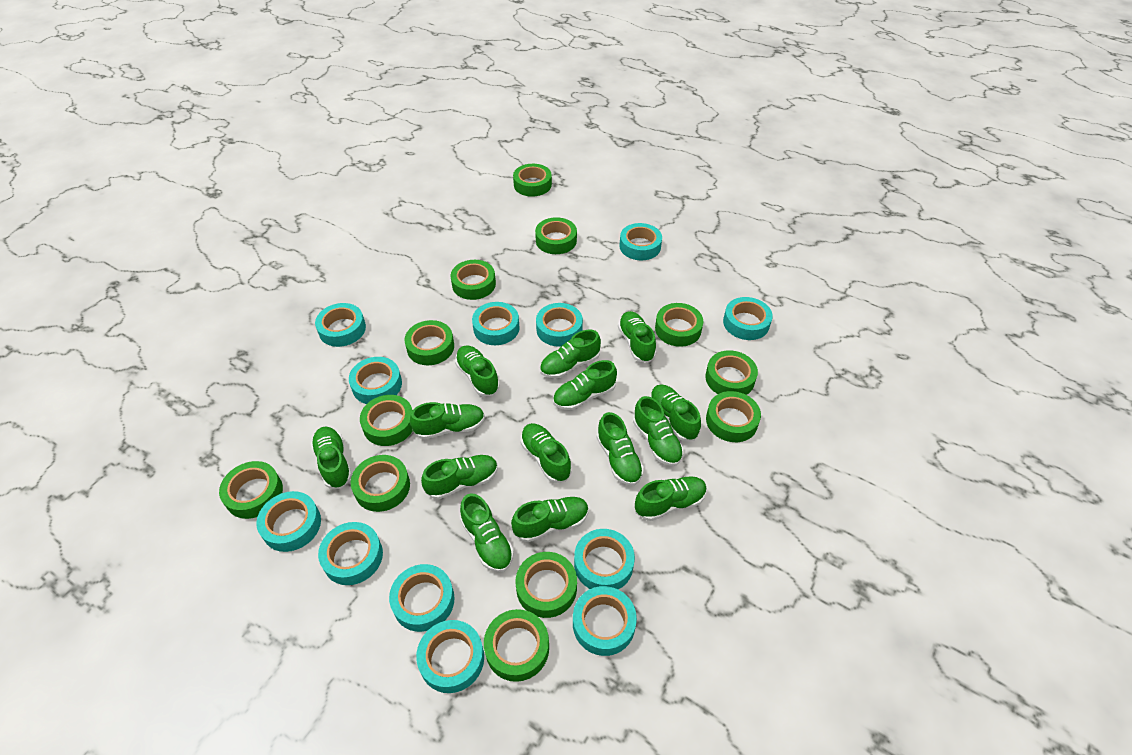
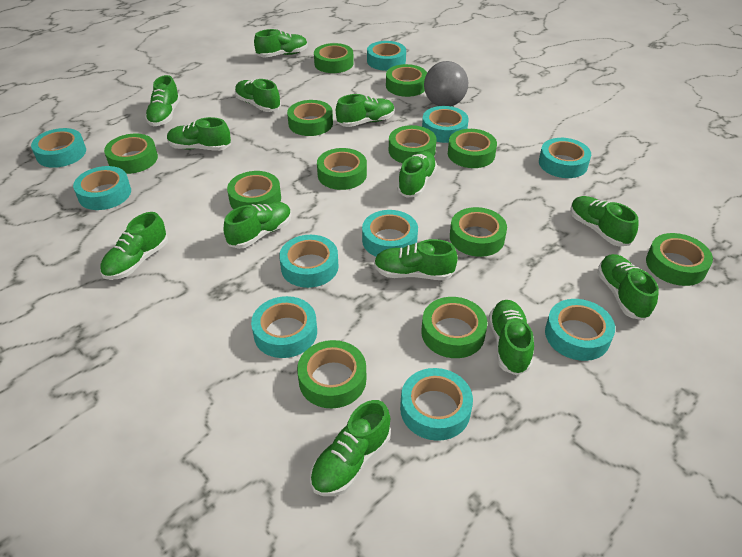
green shoe: 14 -> 13
grey ball: 0 -> 1
turquoise tape: 12 -> 10

